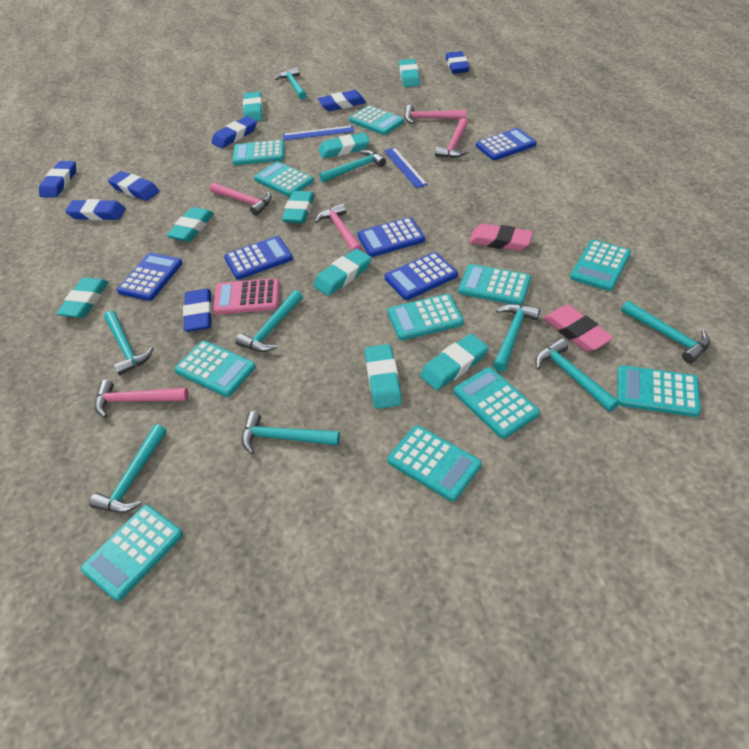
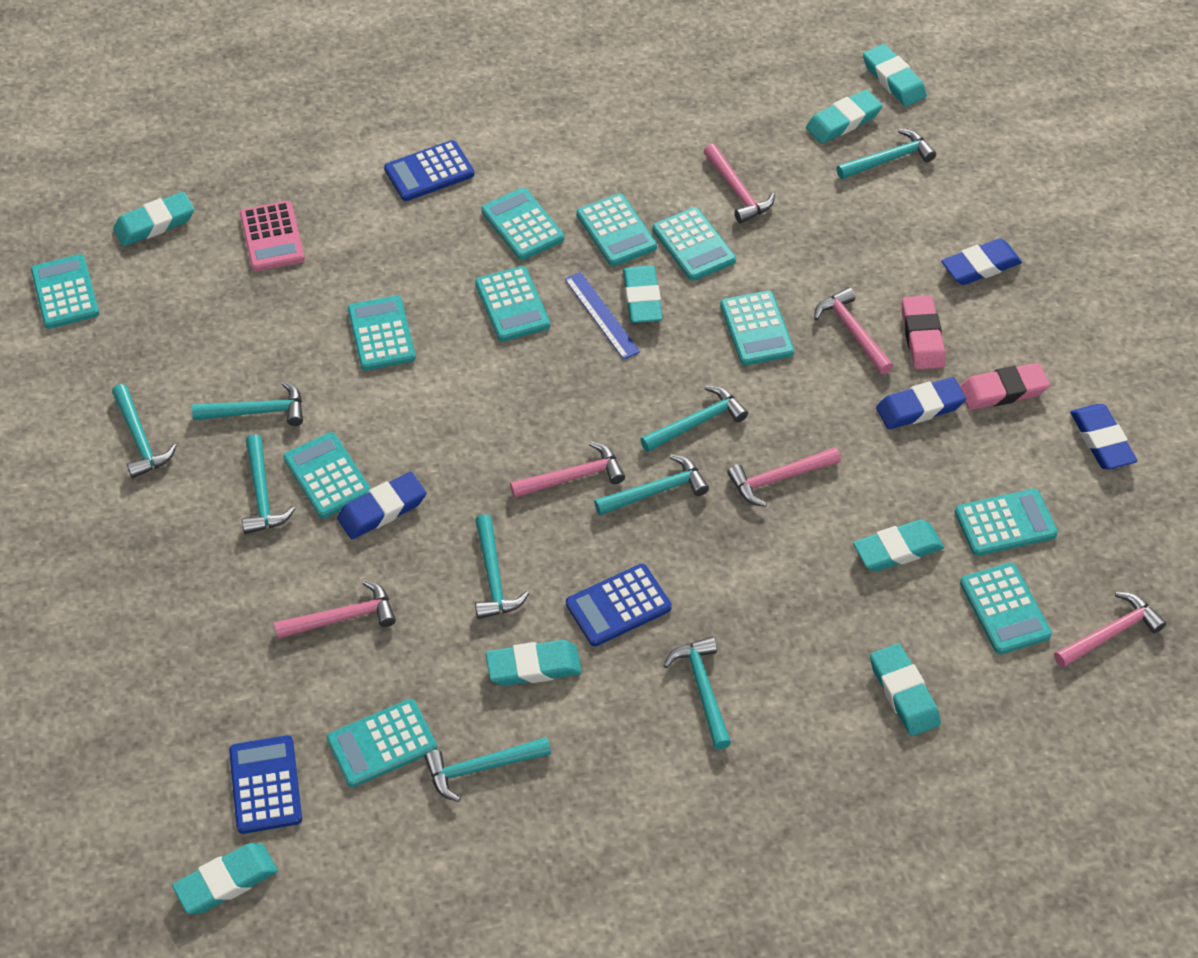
blue calculator: 5 -> 3
blue eraser: 7 -> 4
blue ruler: 2 -> 1
pink hammer: 5 -> 6
turquoise eraser: 9 -> 8

